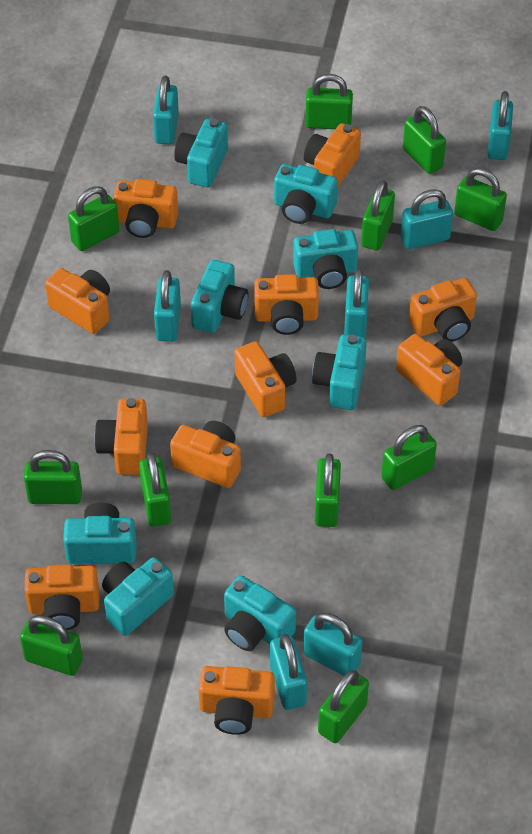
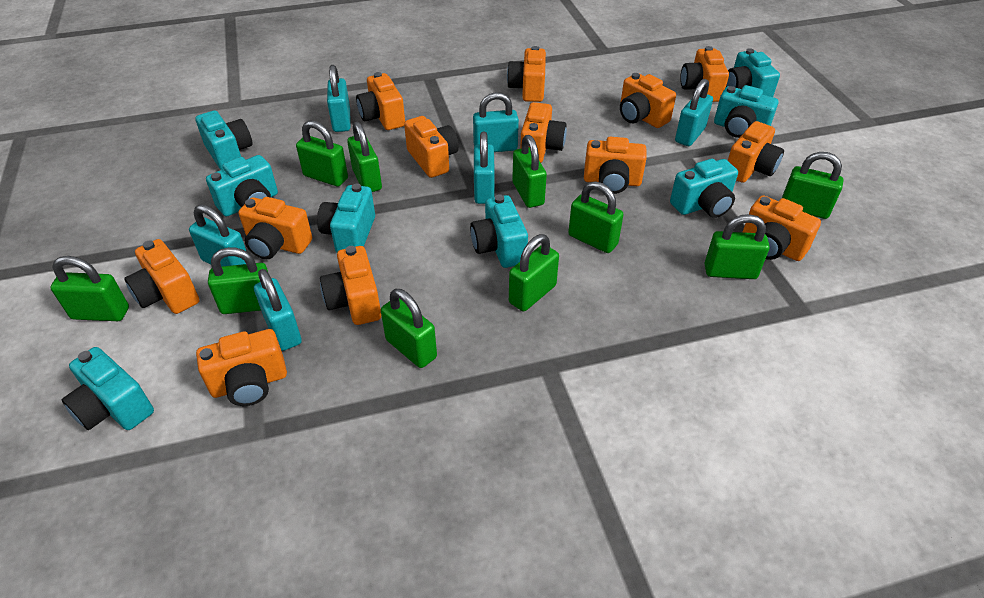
green padlock: 11 -> 10
orange camera: 11 -> 13
turquoise padlock: 7 -> 6

